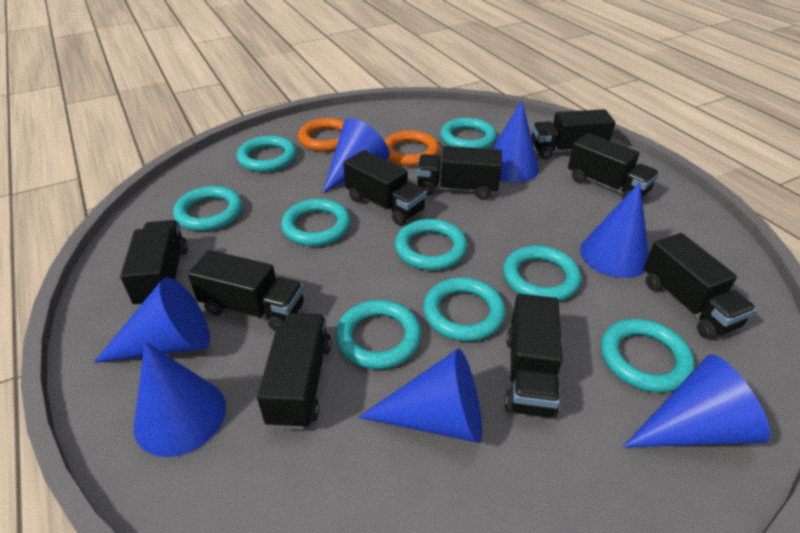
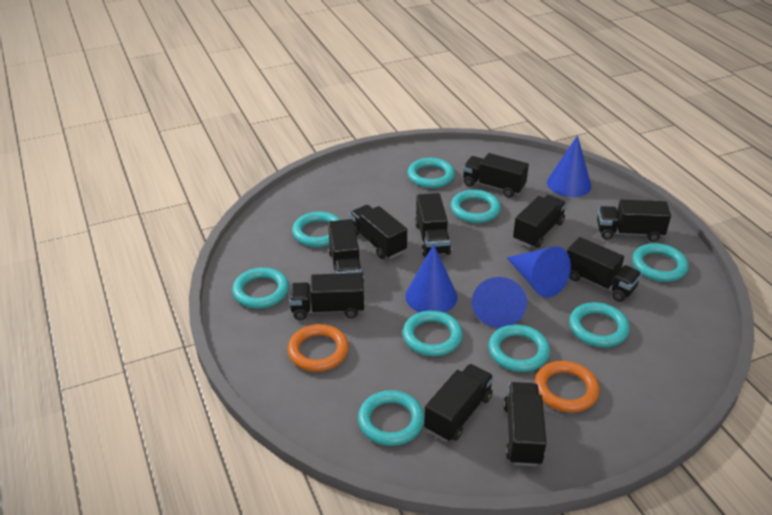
black truck: 9 -> 10
blue cone: 7 -> 4

